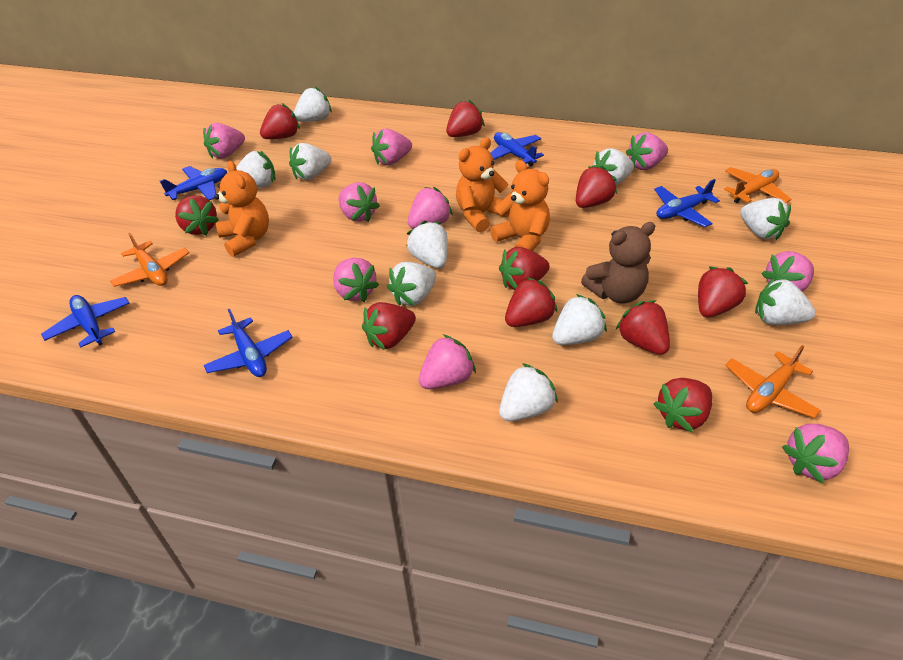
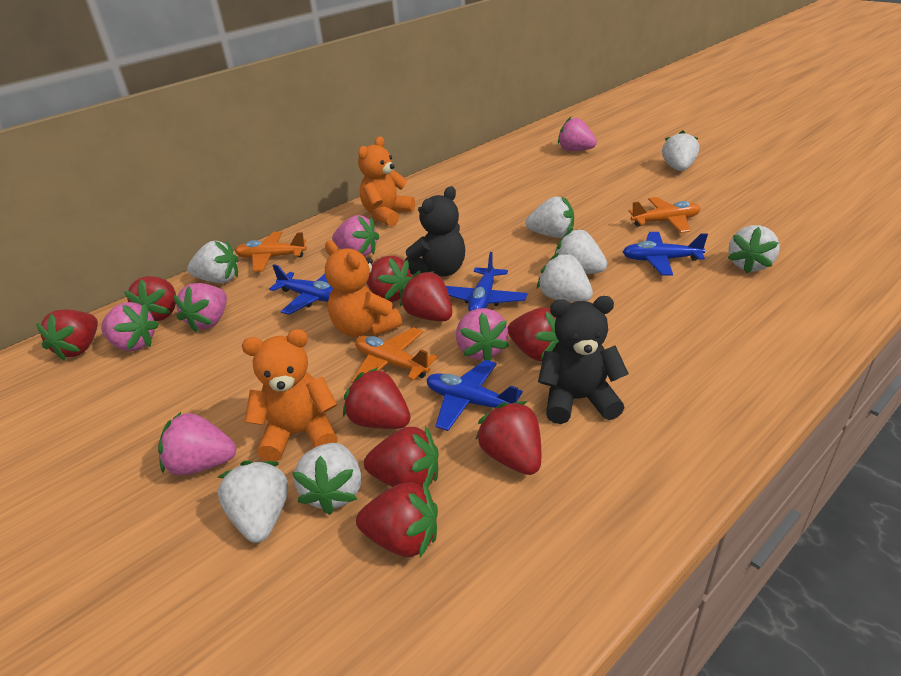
black teddy bear: 0 -> 2
blue plane: 5 -> 4
brown teddy bear: 1 -> 0
pink strawberry: 9 -> 6
red strawberry: 10 -> 9
white strawberry: 10 -> 8

